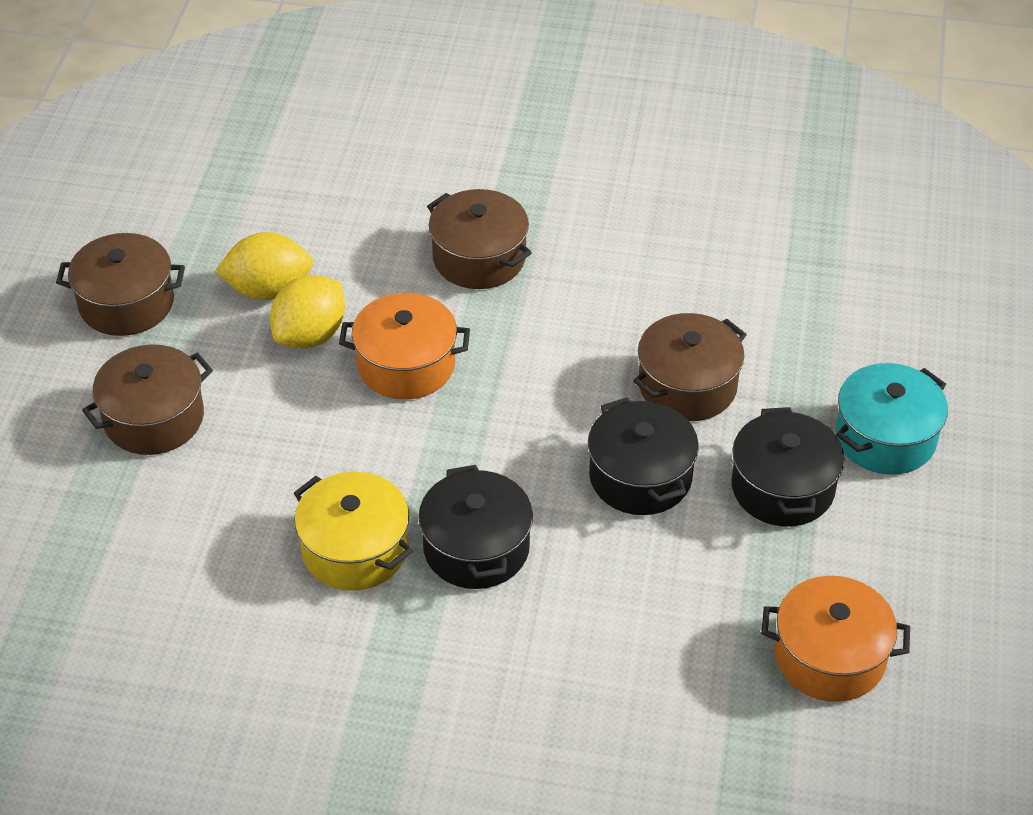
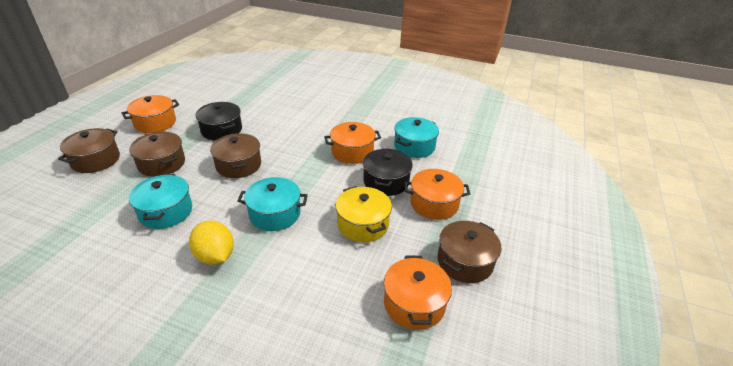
black pot: 3 -> 2
orange pot: 2 -> 4
turquoise pot: 1 -> 3
yellow lemon: 2 -> 1

